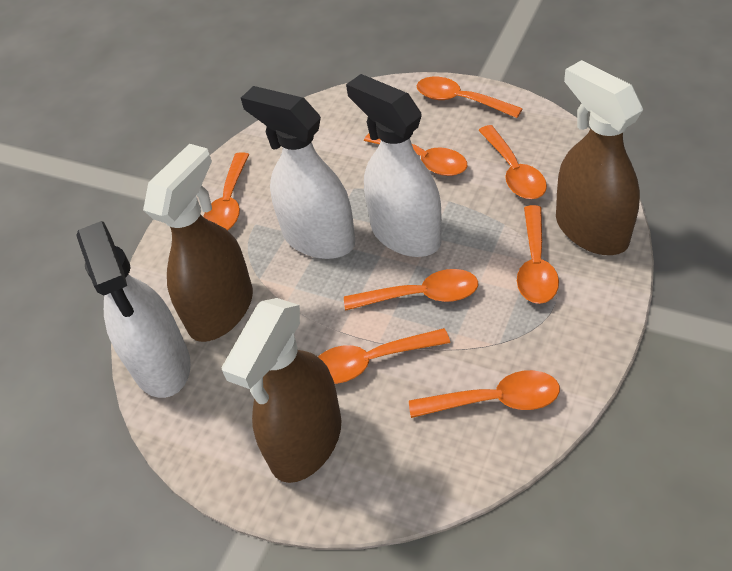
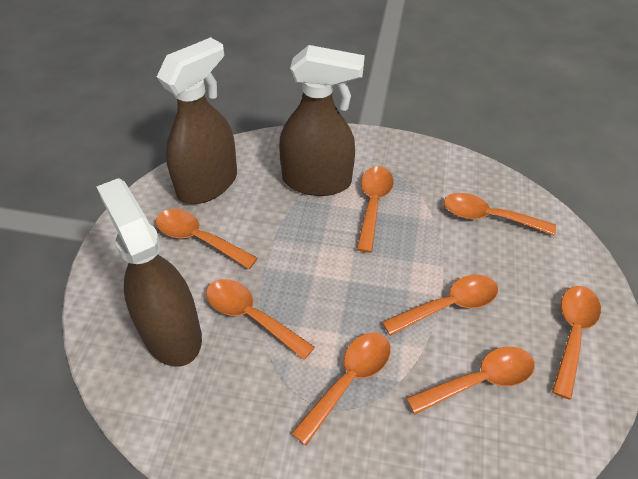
white spray bottle: 3 -> 0

